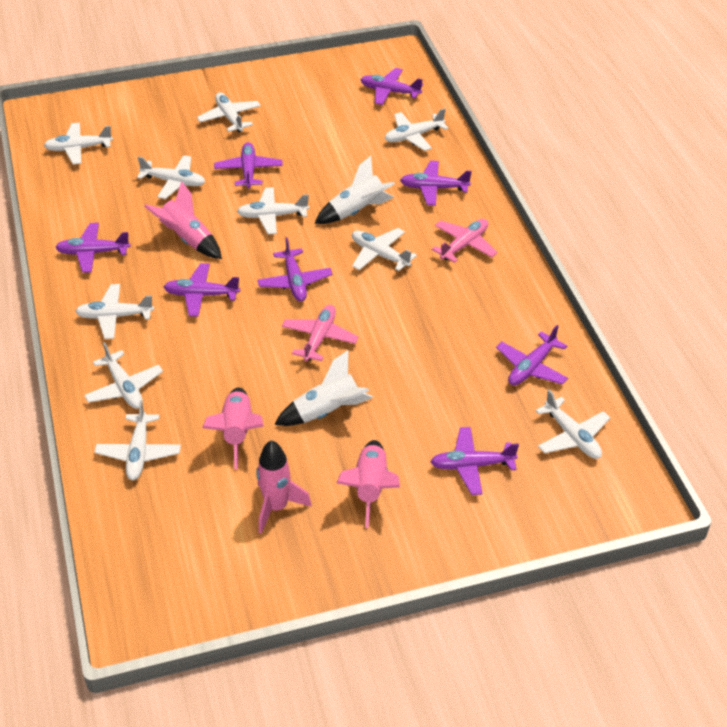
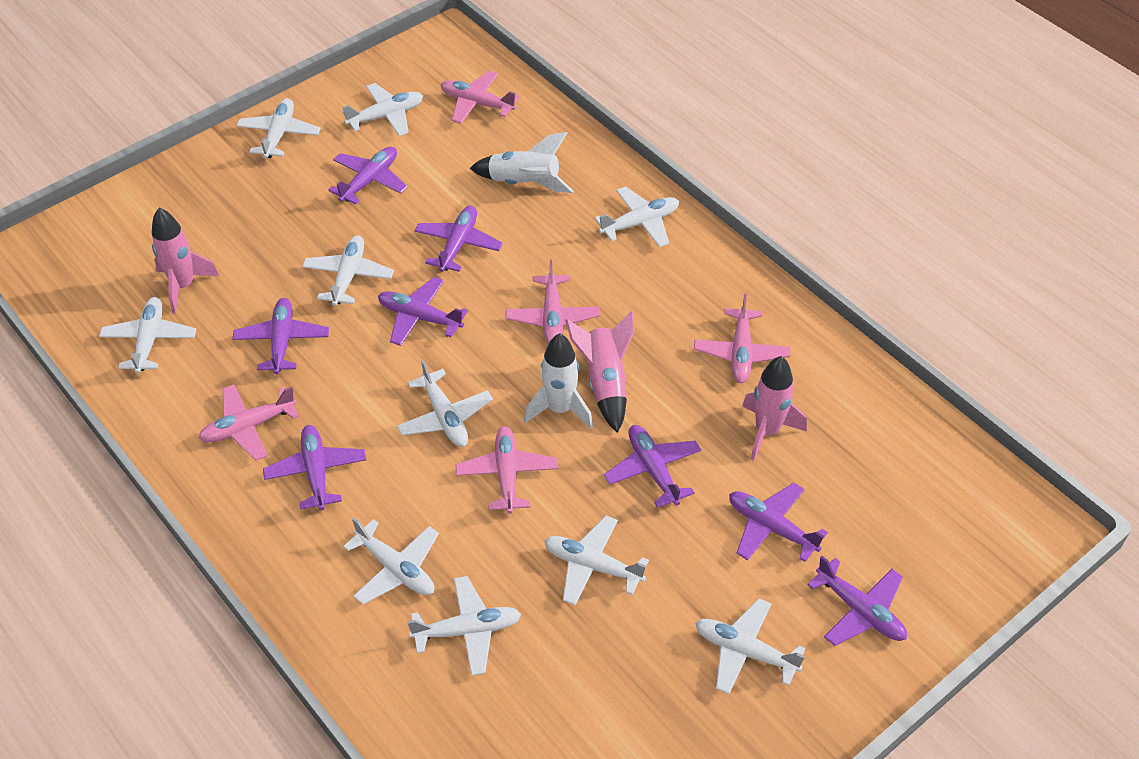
pink plane: 2 -> 5
pink rocket: 4 -> 3

